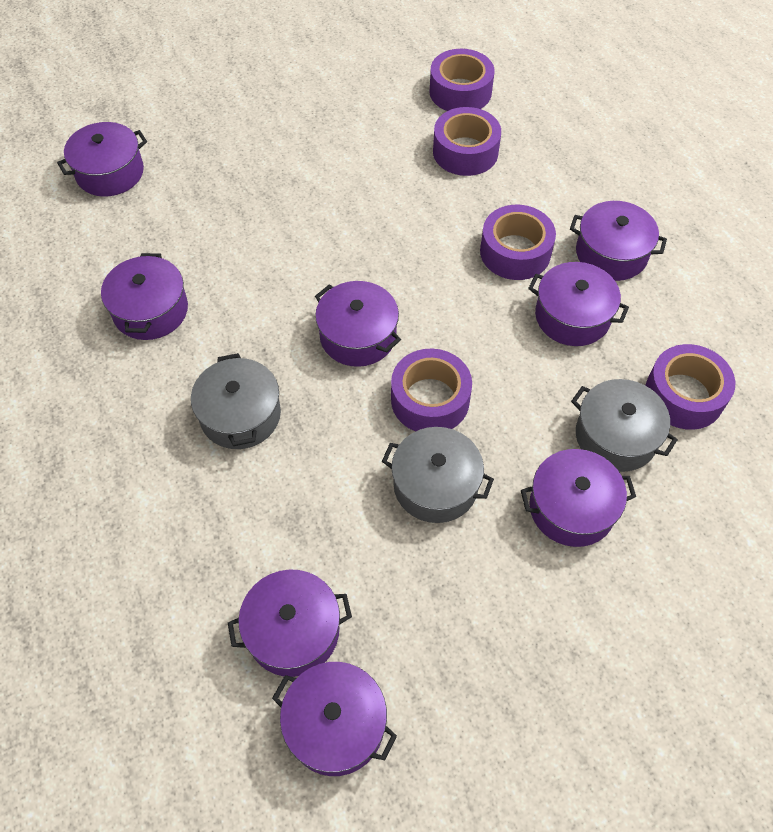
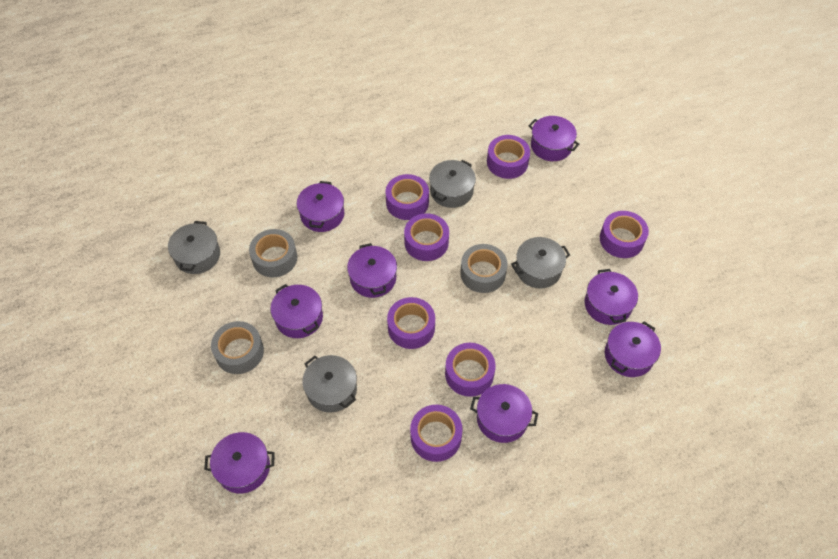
grey pot: 3 -> 4
grey tape: 0 -> 3
purple tape: 5 -> 7

